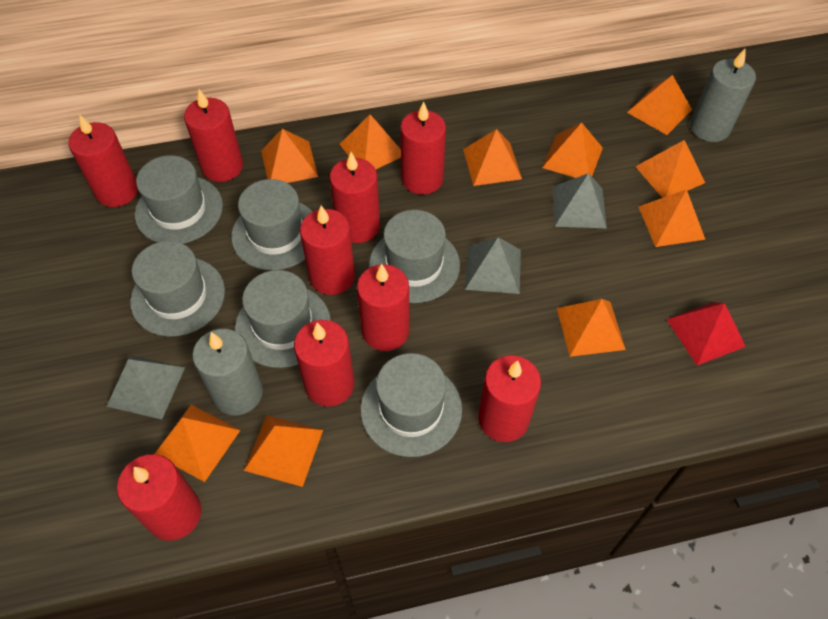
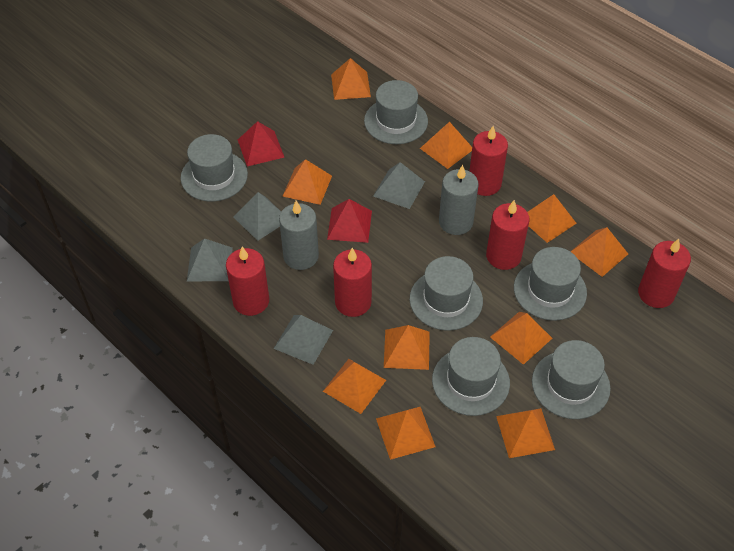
grey pyramid: 3 -> 4
red candle: 9 -> 5
red pyramid: 1 -> 2

